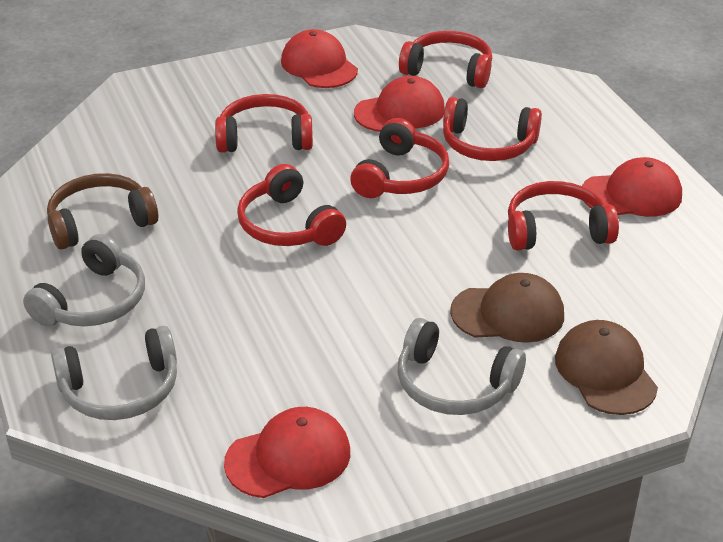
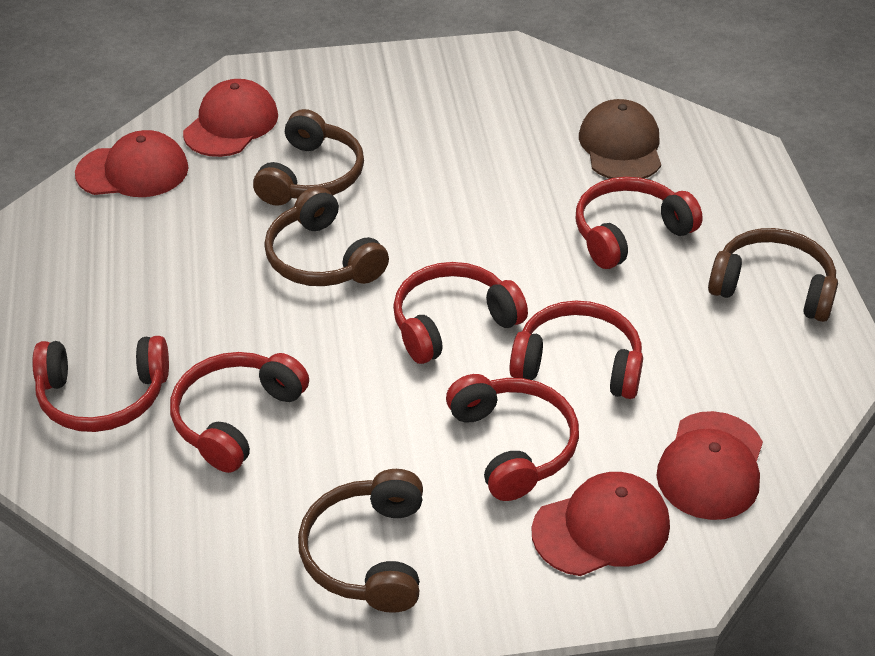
brown cap: 2 -> 1
brown headphones: 1 -> 4
grey headphones: 3 -> 0

